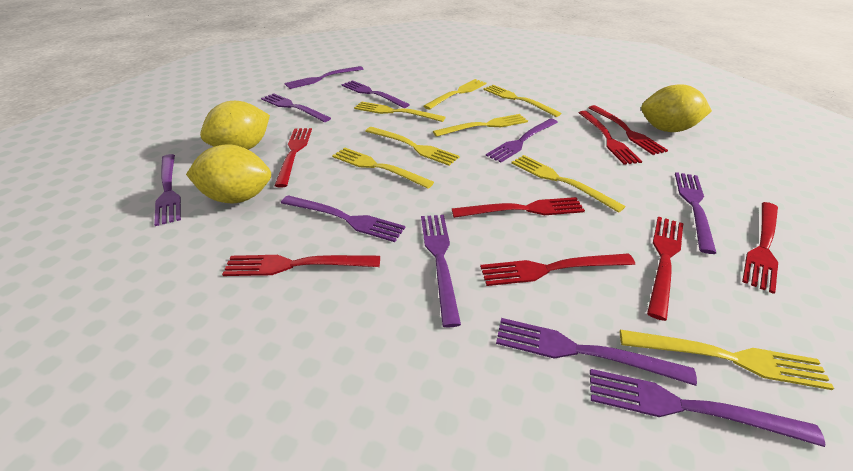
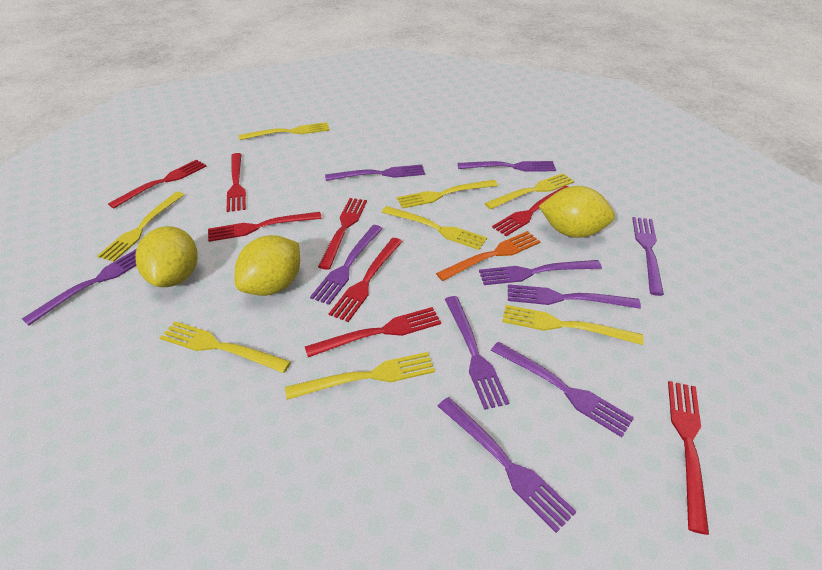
orange fork: 0 -> 1

